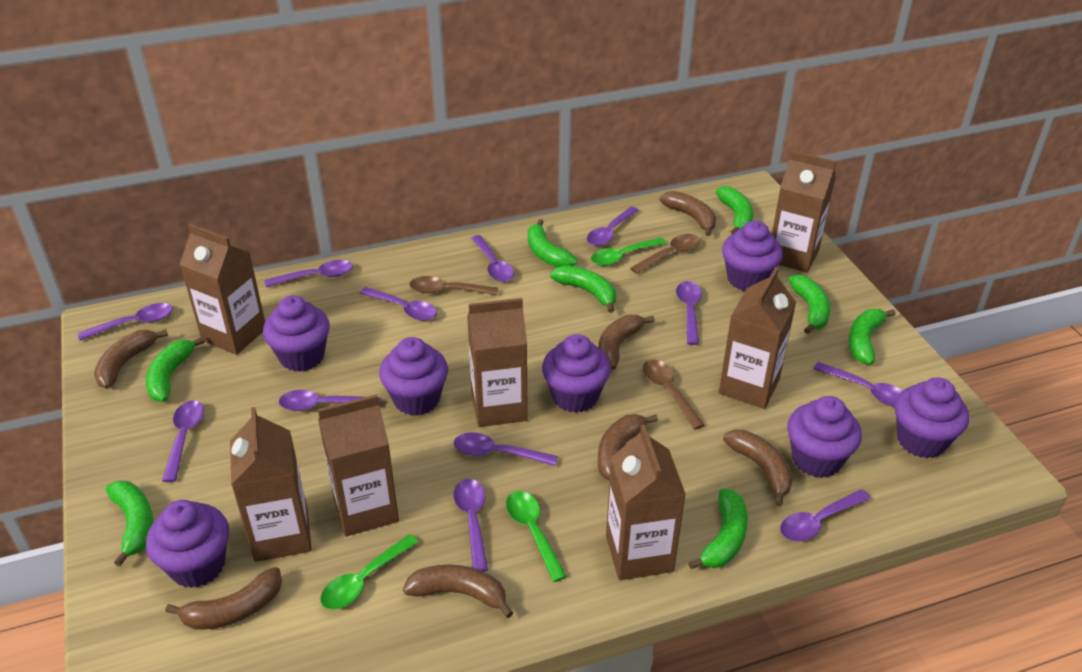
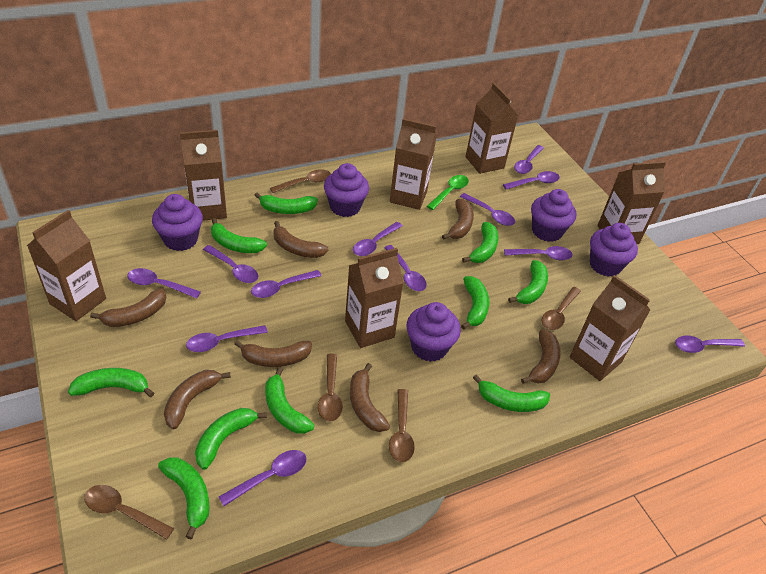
brown spoon: 3 -> 5
green banana: 8 -> 10
green spoon: 3 -> 1
purple cupcake: 7 -> 5

